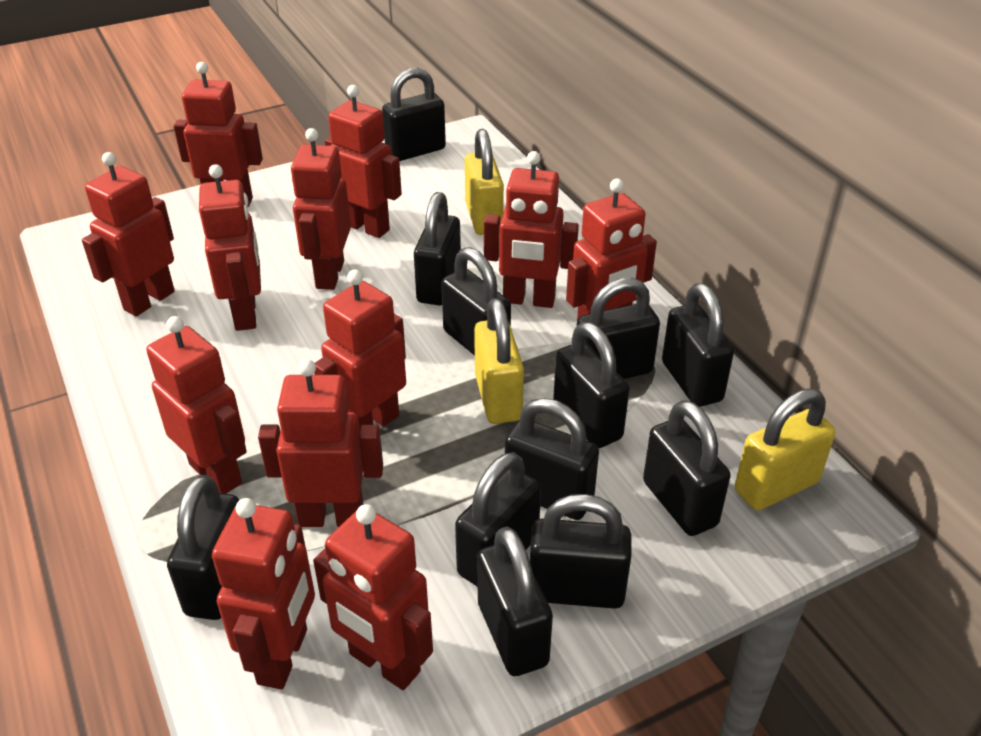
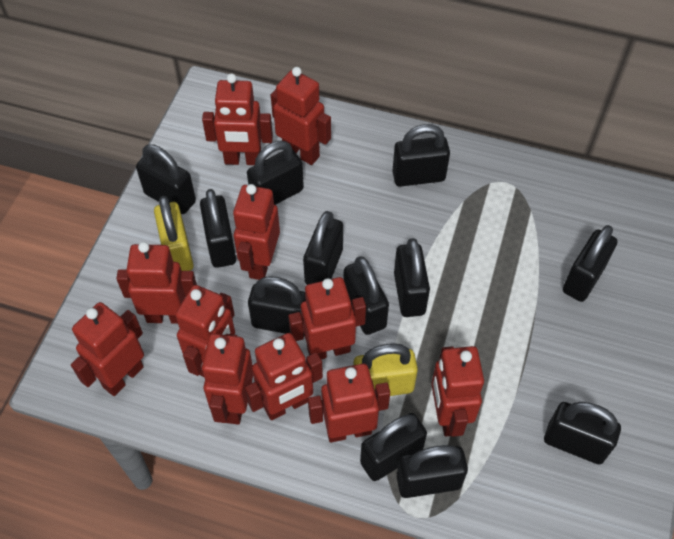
red robot: 12 -> 11
yellow padlock: 3 -> 2

